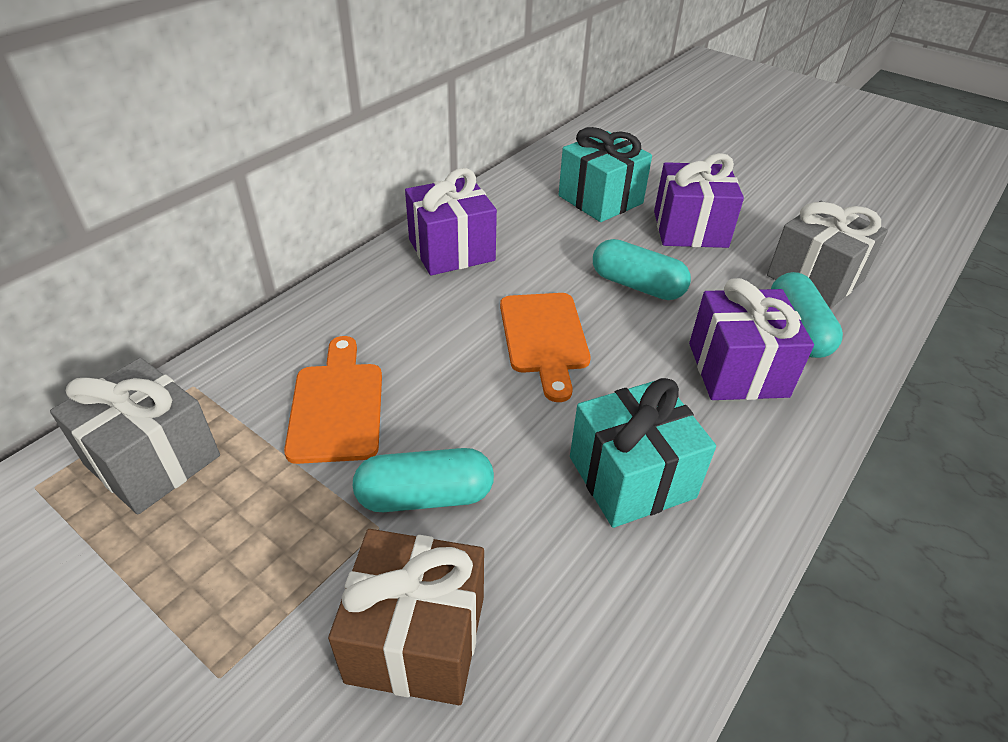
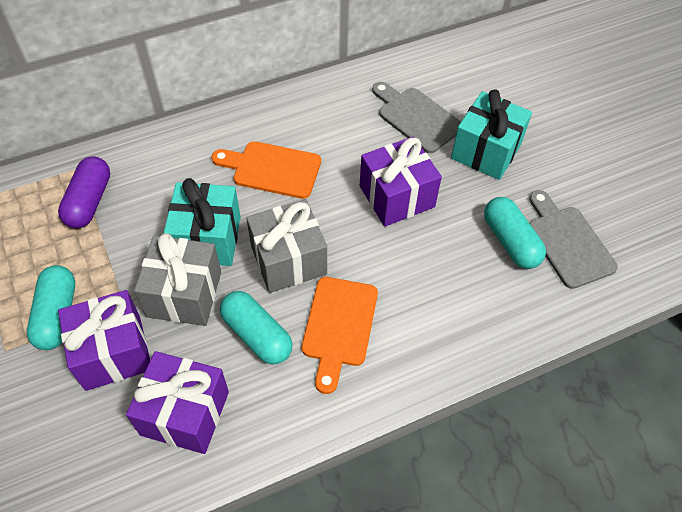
brown gift: 1 -> 0
grey cutting board: 0 -> 2
purple capsule: 0 -> 1

